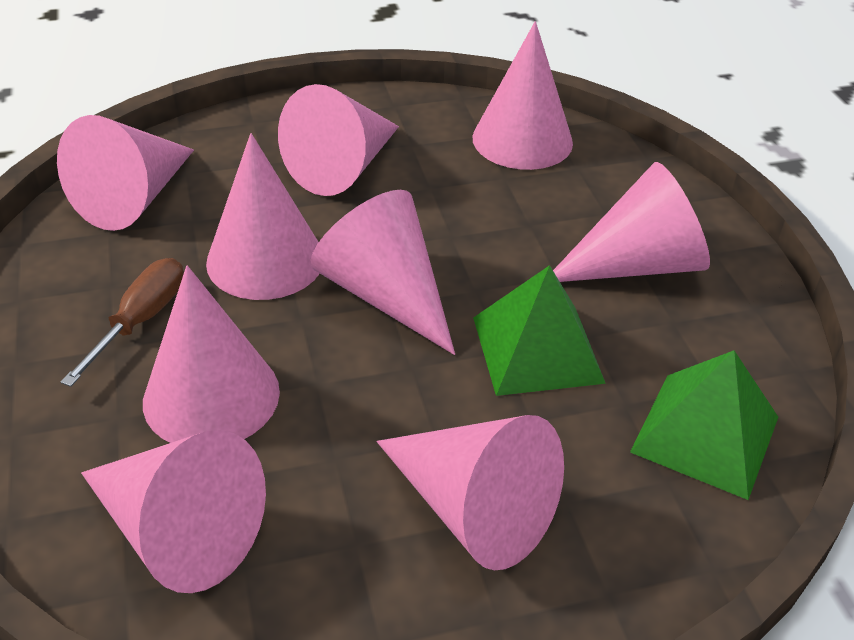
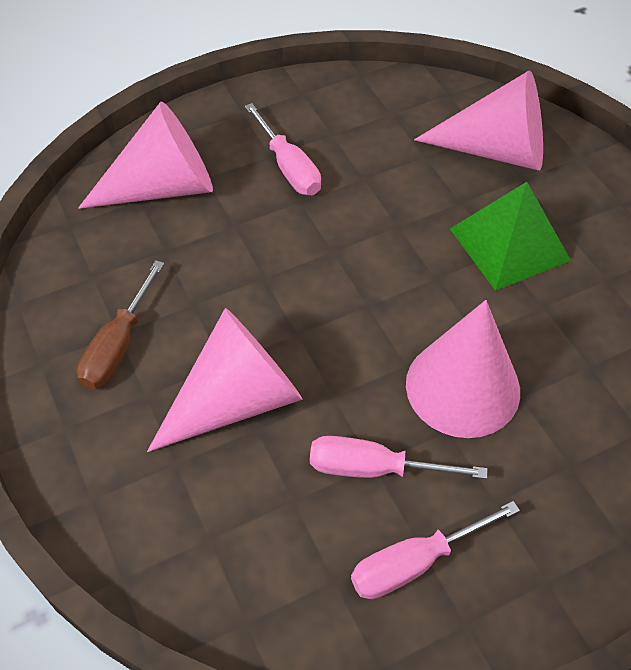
green pyramid: 2 -> 1
pink cone: 9 -> 4
pink screwdriver: 0 -> 3

